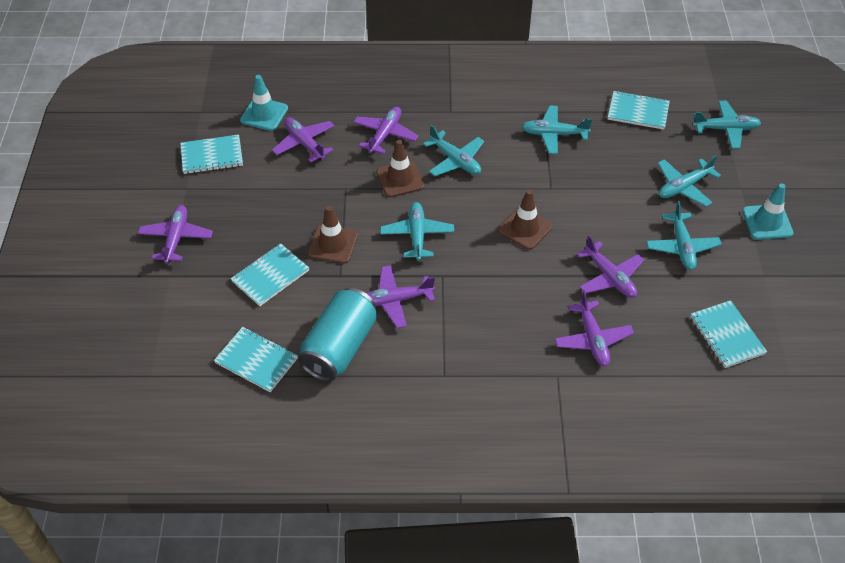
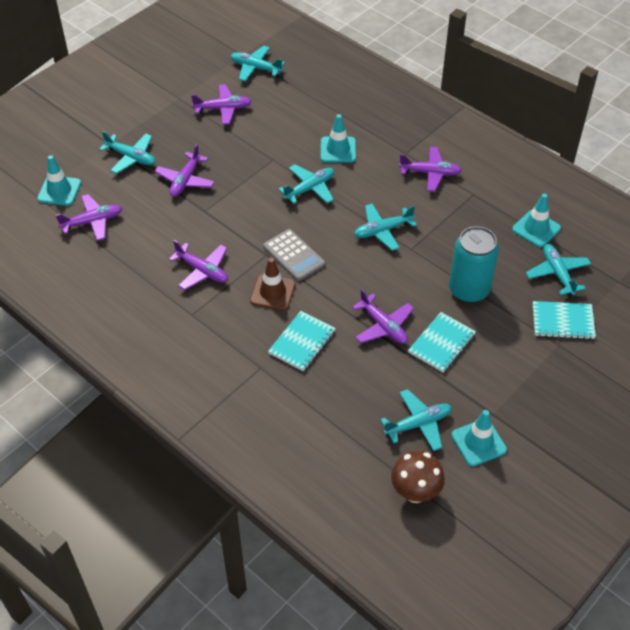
brown mushroom: 0 -> 1
brown traffic cone: 3 -> 1
grey calculator: 0 -> 1
turquoise notebook: 5 -> 3
turquoise traffic cone: 2 -> 4

